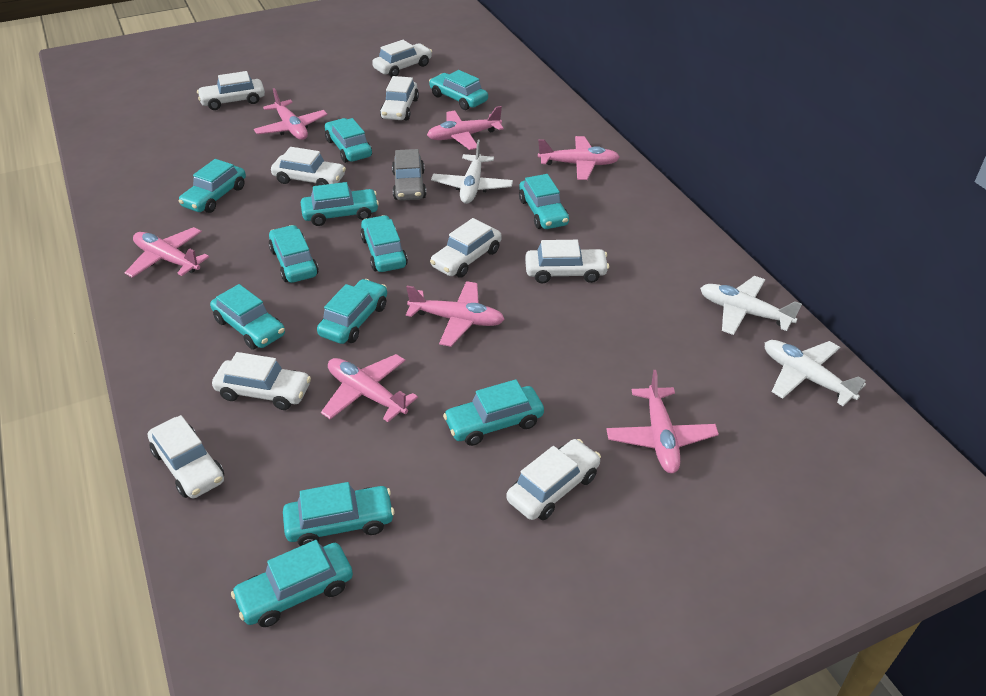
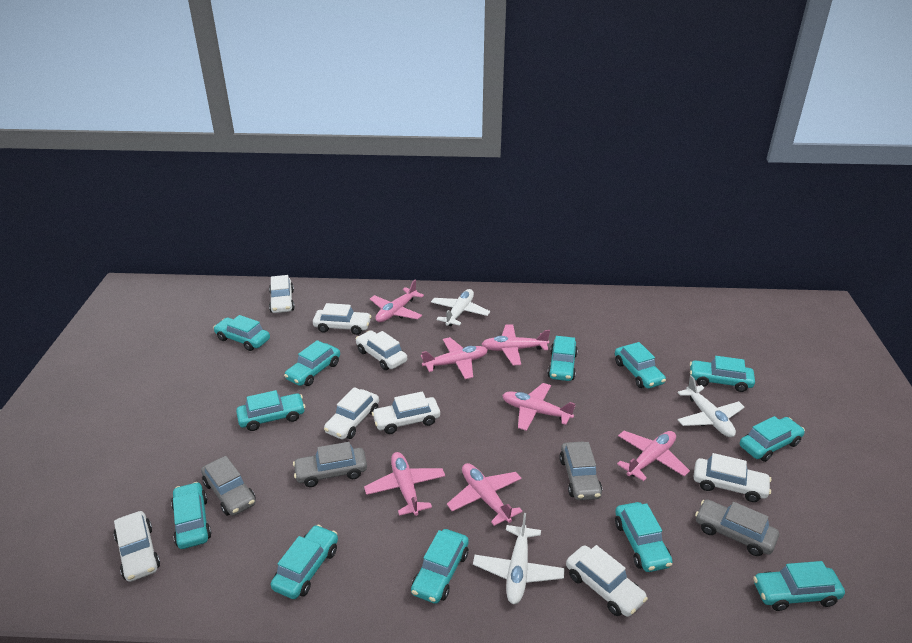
grey car: 1 -> 4
white car: 9 -> 8

